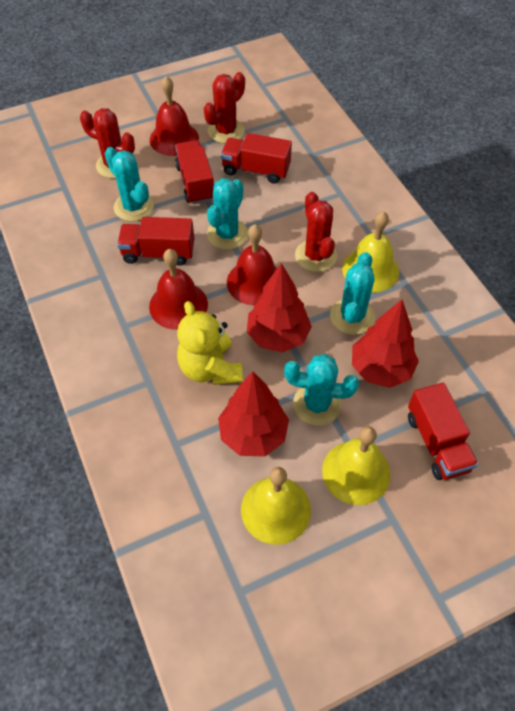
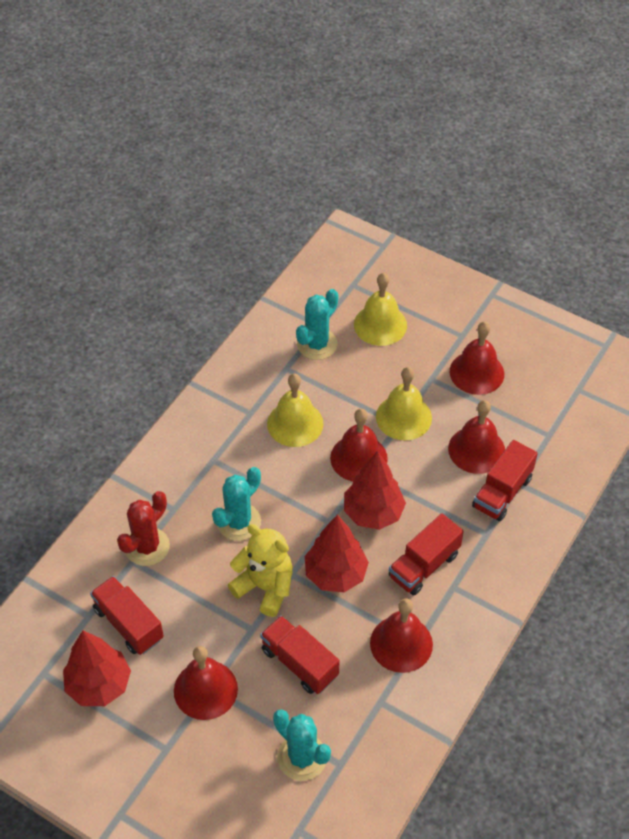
red bell: 3 -> 5
red cactus: 3 -> 1
turquoise cactus: 4 -> 3

